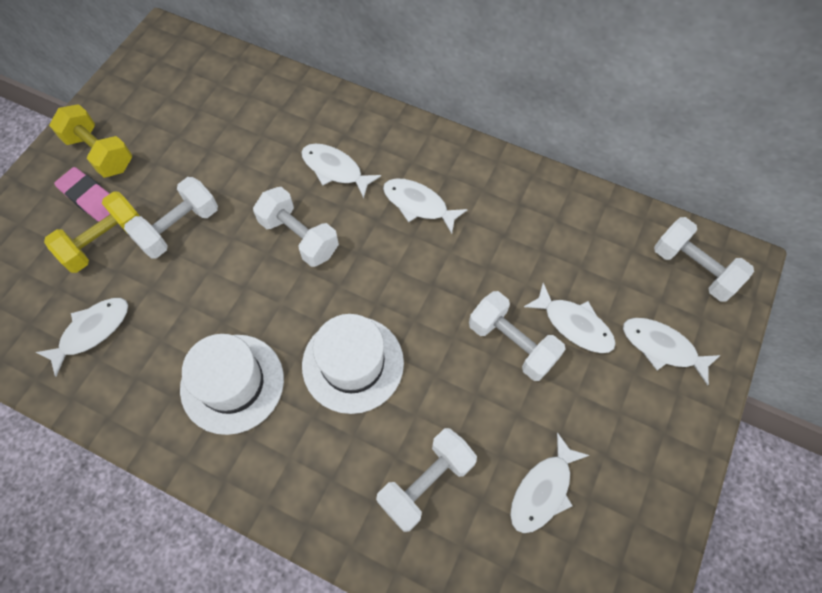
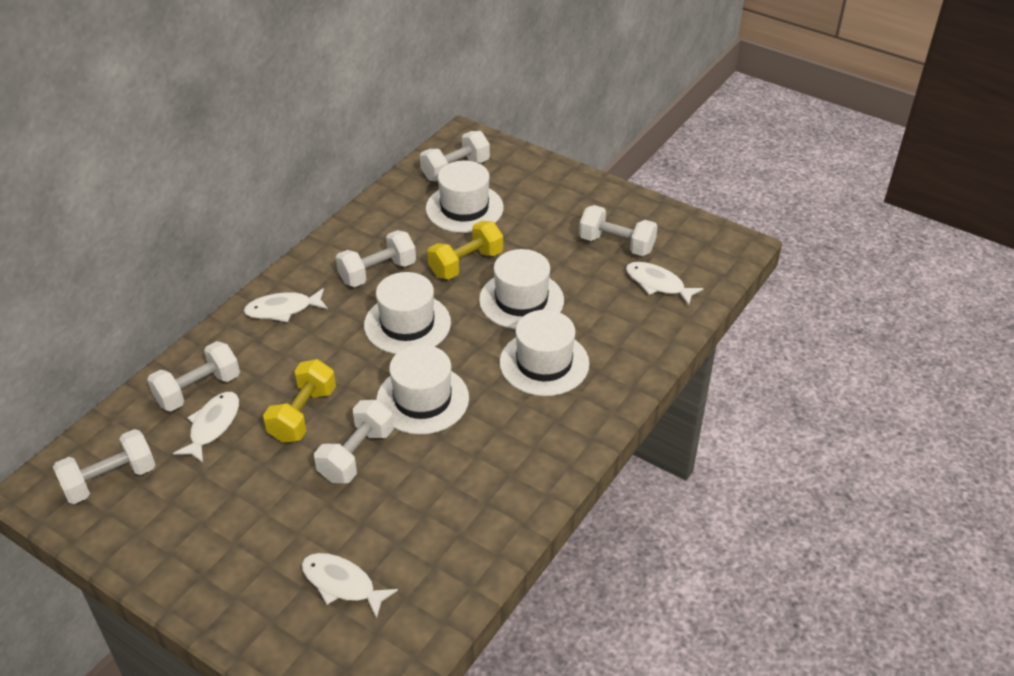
pink eraser: 1 -> 0
white dumbbell: 5 -> 6
white fish: 6 -> 4
white hat: 2 -> 5

